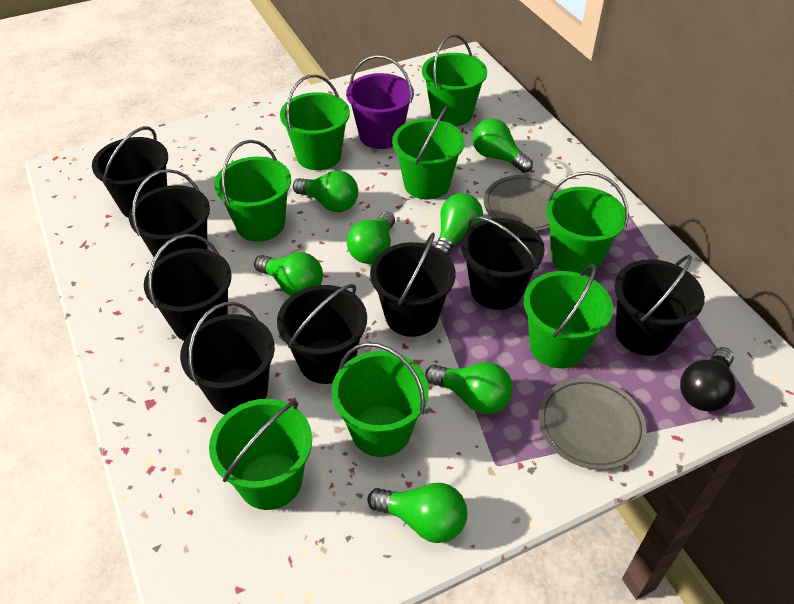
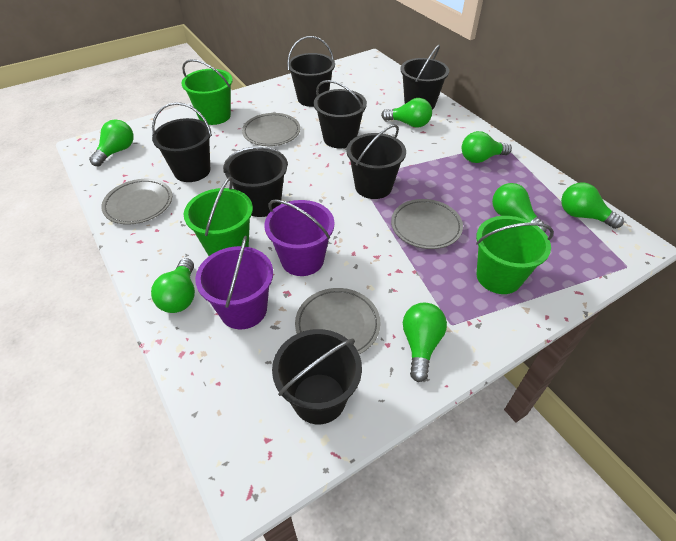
black bucket: 8 -> 7
black light bulb: 1 -> 0
green bucket: 8 -> 3
grey plate: 2 -> 4
purple bucket: 1 -> 2

